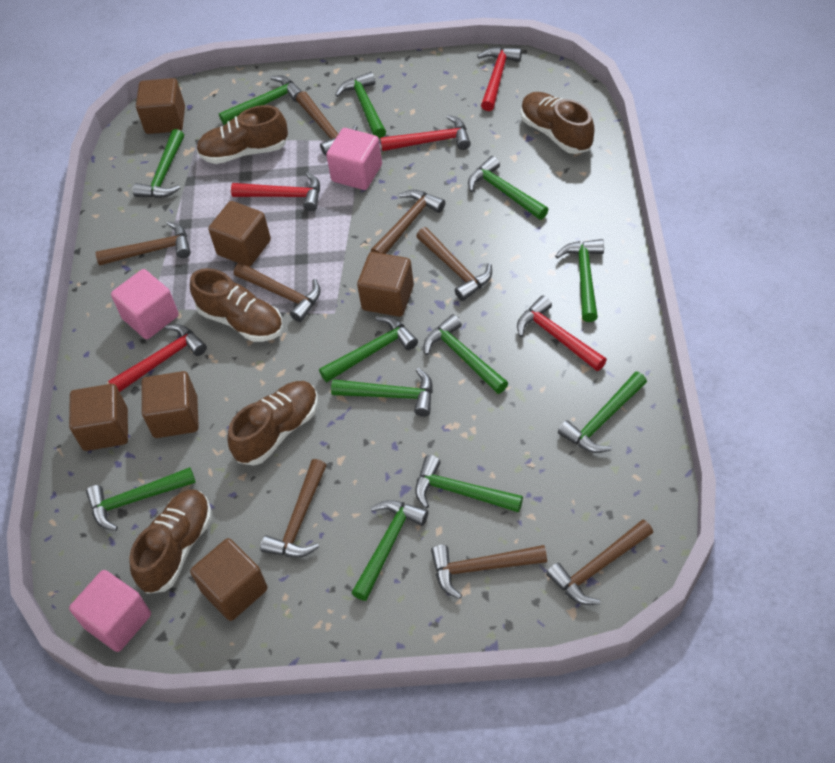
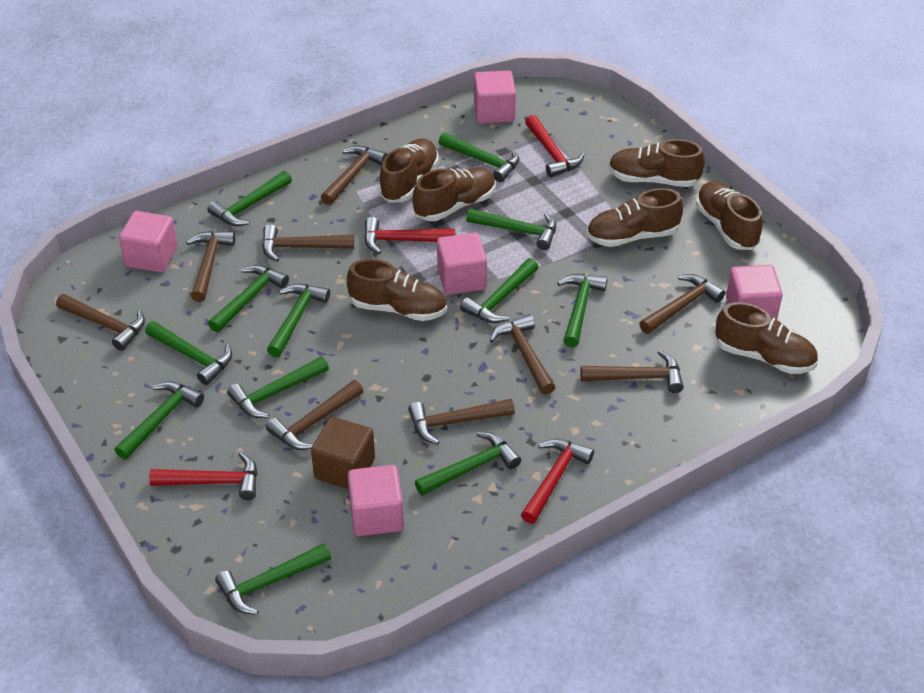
brown cube: 6 -> 1
brown hammer: 8 -> 9
brown shoe: 5 -> 7
pink cube: 3 -> 5
red hammer: 5 -> 4

